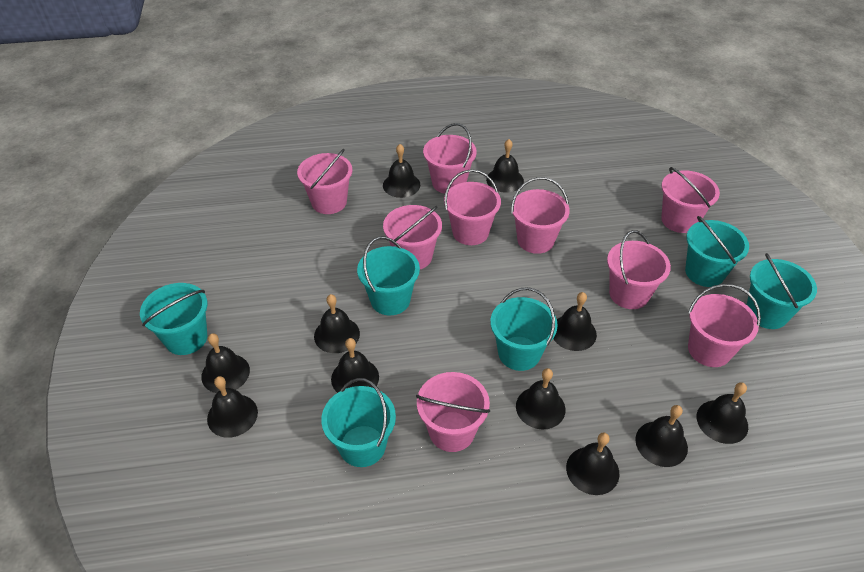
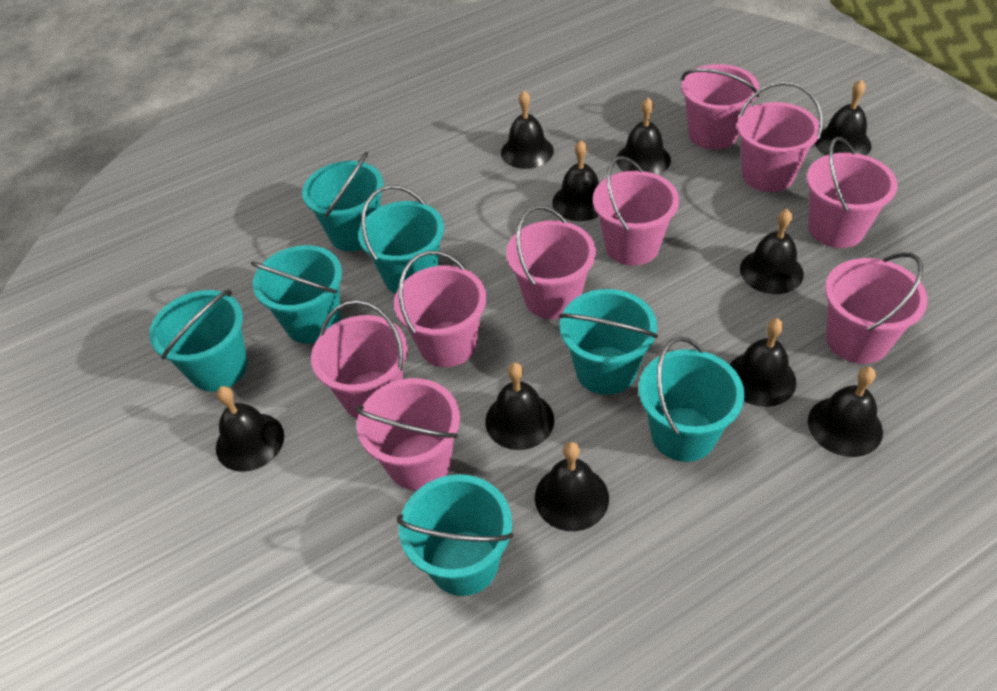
black bell: 11 -> 10
turquoise bucket: 6 -> 7

